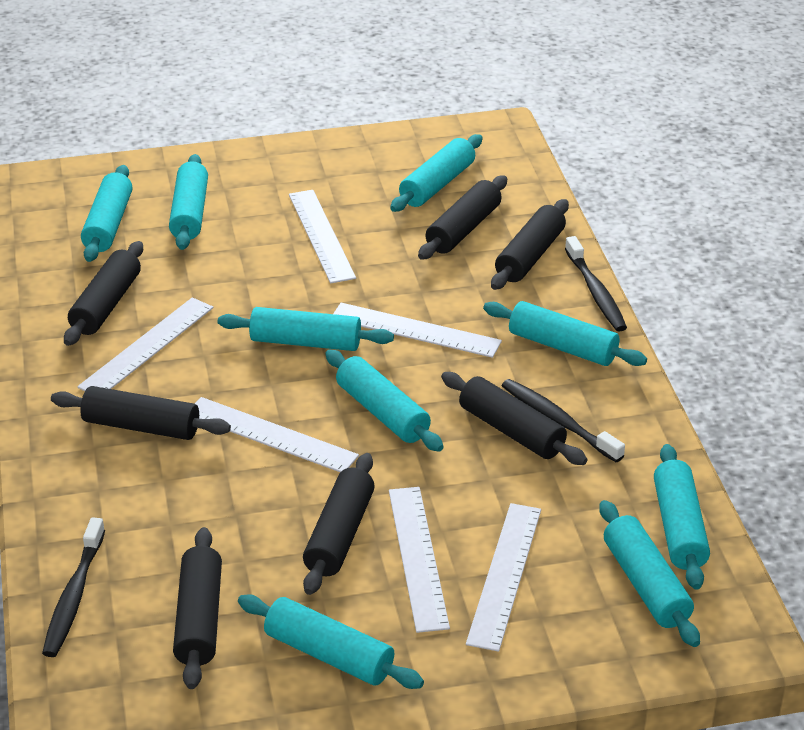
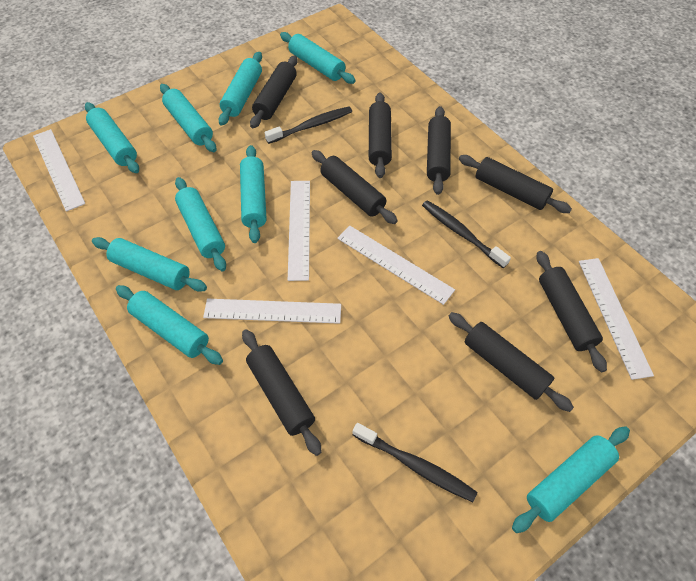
black rolling pin: 7 -> 8
white ruler: 6 -> 5

